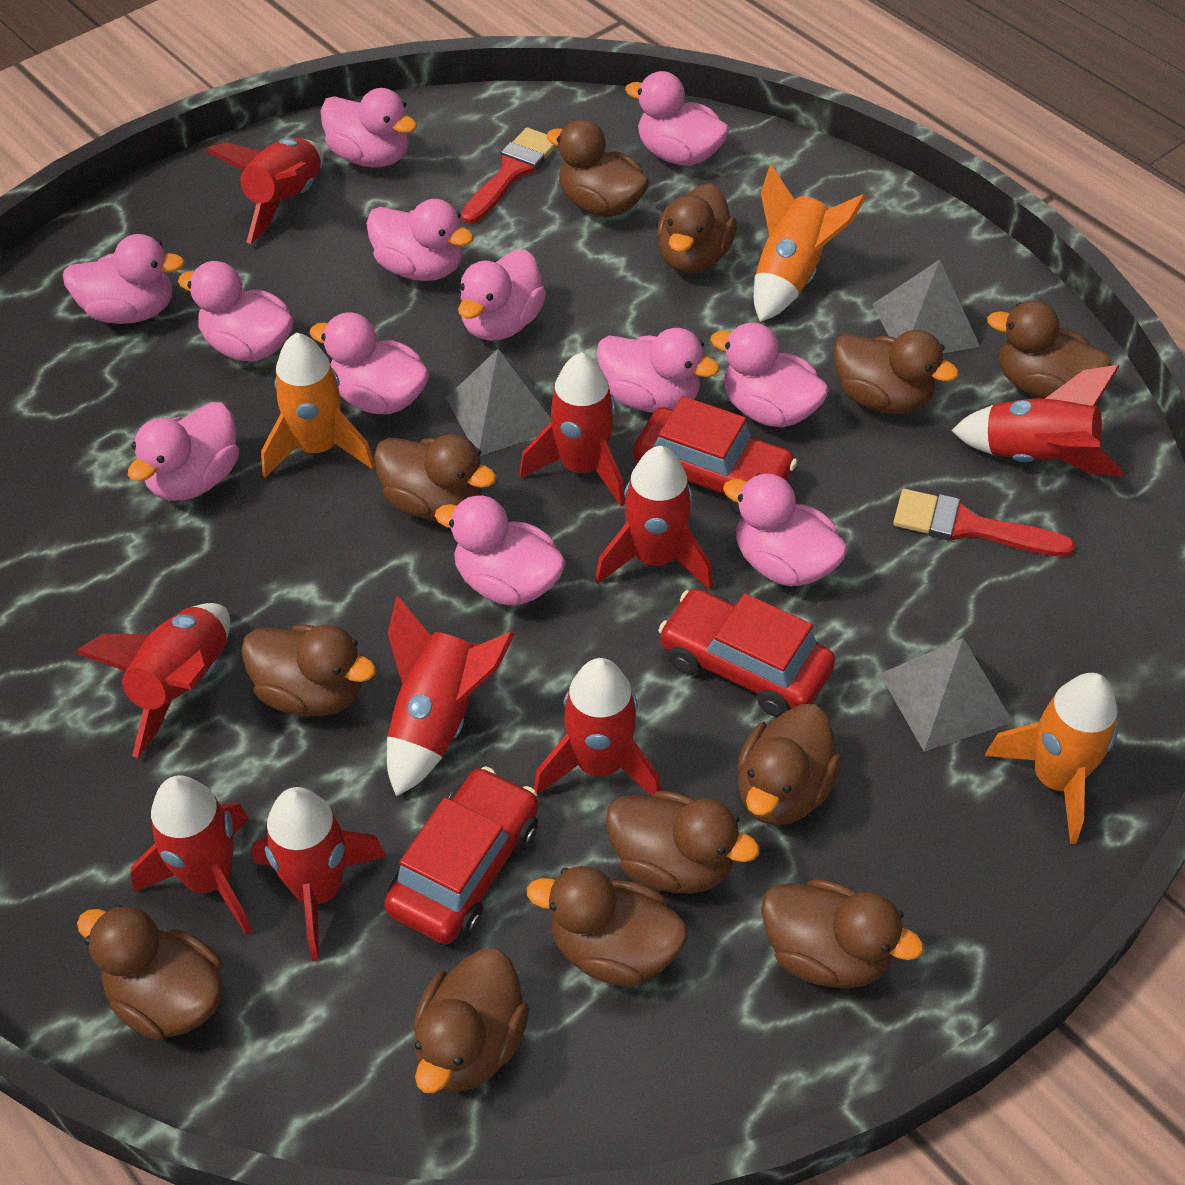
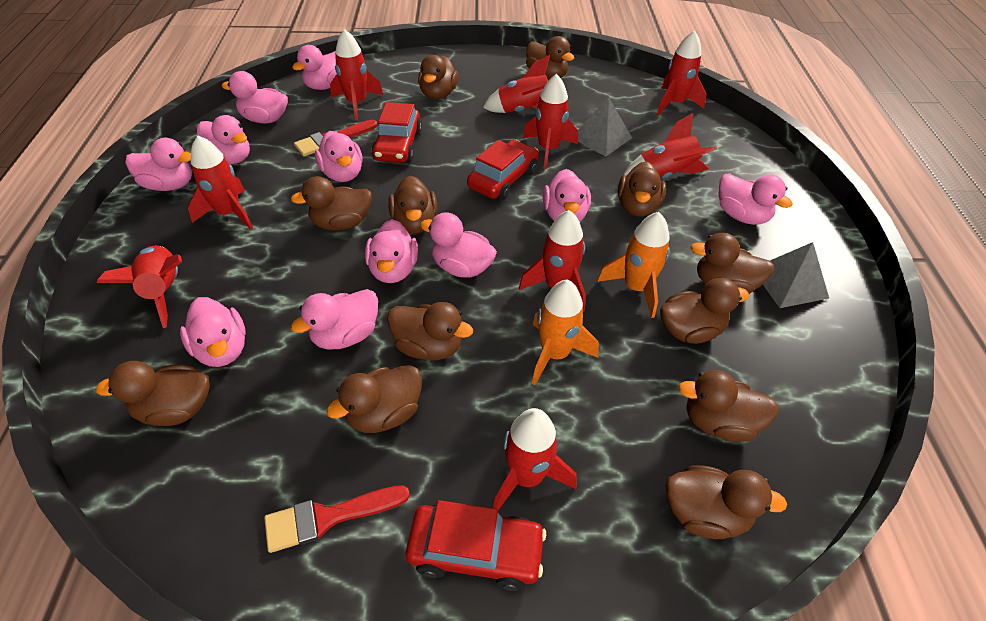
grey pyramid: 3 -> 2
orange rocket: 3 -> 2
pink duck: 12 -> 11

